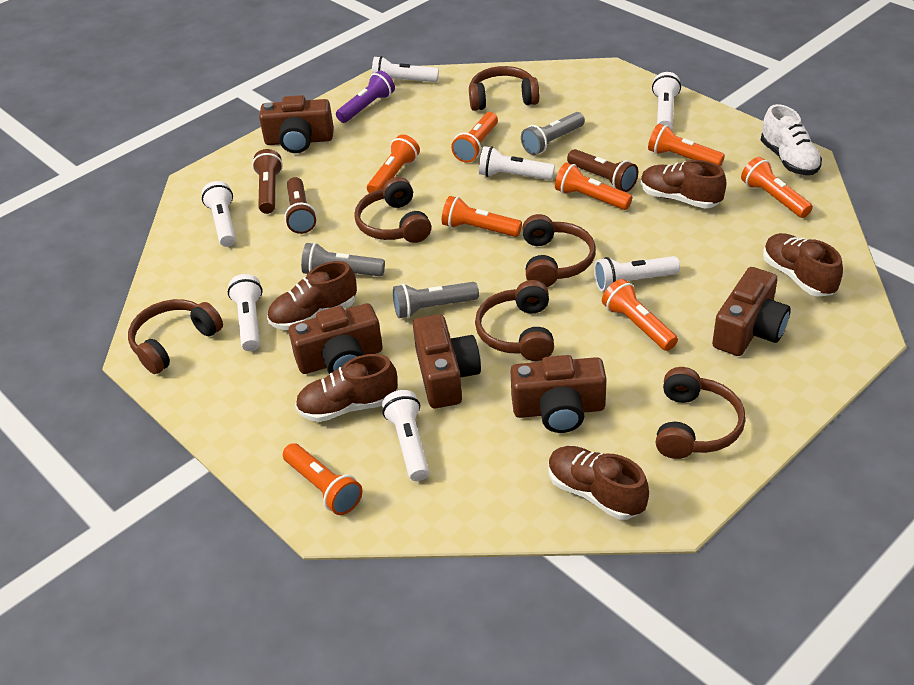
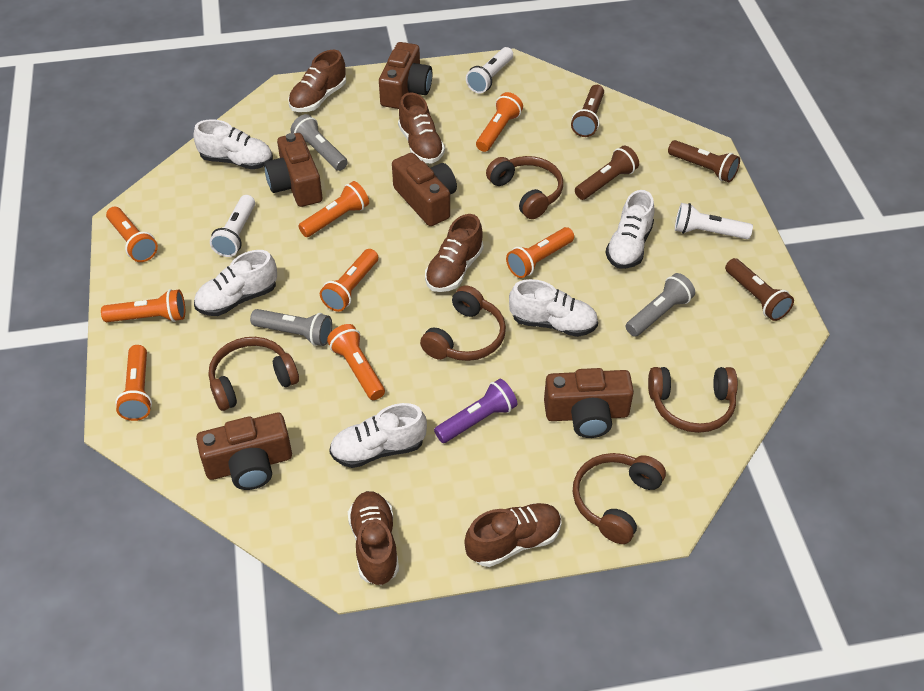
brown flashlight: 3 -> 4
brown headphones: 6 -> 5
white flashlight: 7 -> 3
white shoe: 1 -> 5

